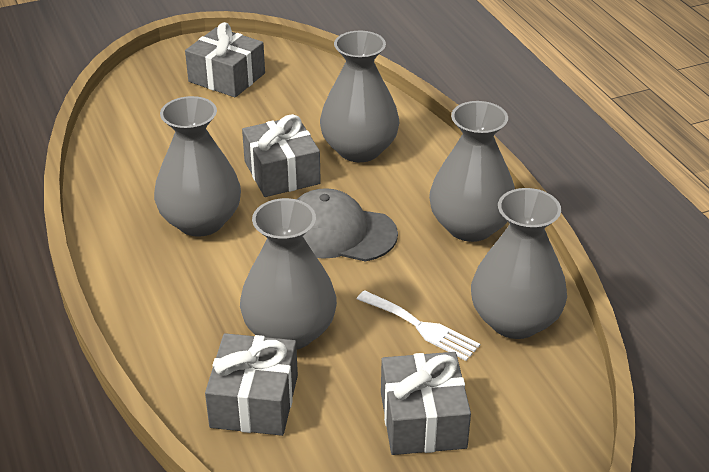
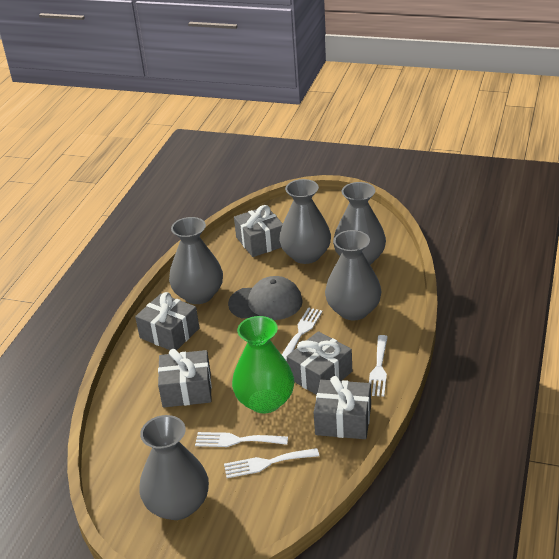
green vase: 0 -> 1
grey gift: 4 -> 5
white fork: 1 -> 4

